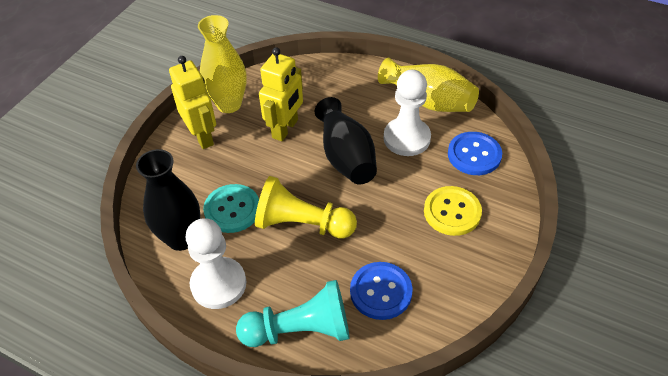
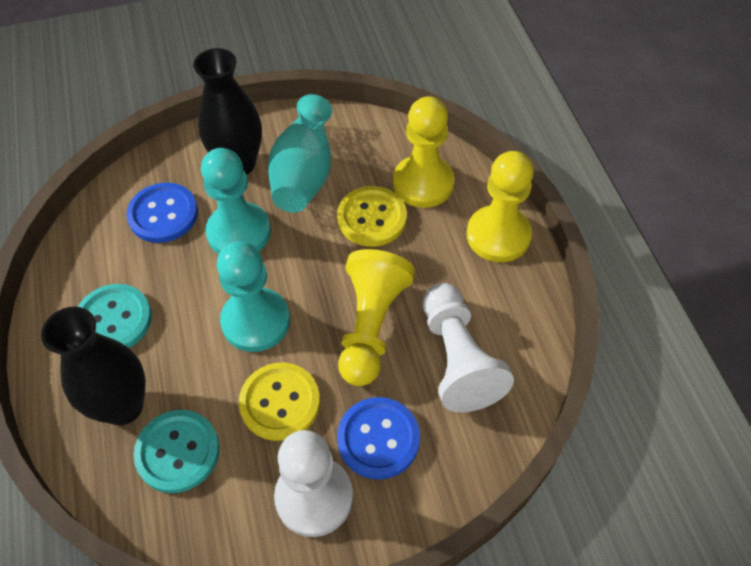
turquoise button: 1 -> 2
turquoise pawn: 1 -> 2
turquoise vase: 0 -> 1
yellow button: 1 -> 2
yellow pawn: 1 -> 3
yellow robot: 2 -> 0
yellow vase: 2 -> 0

